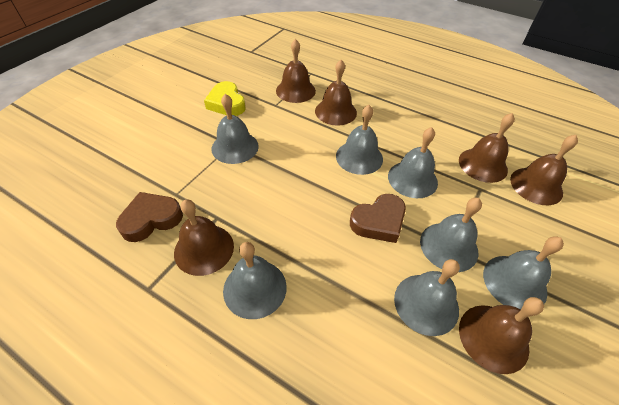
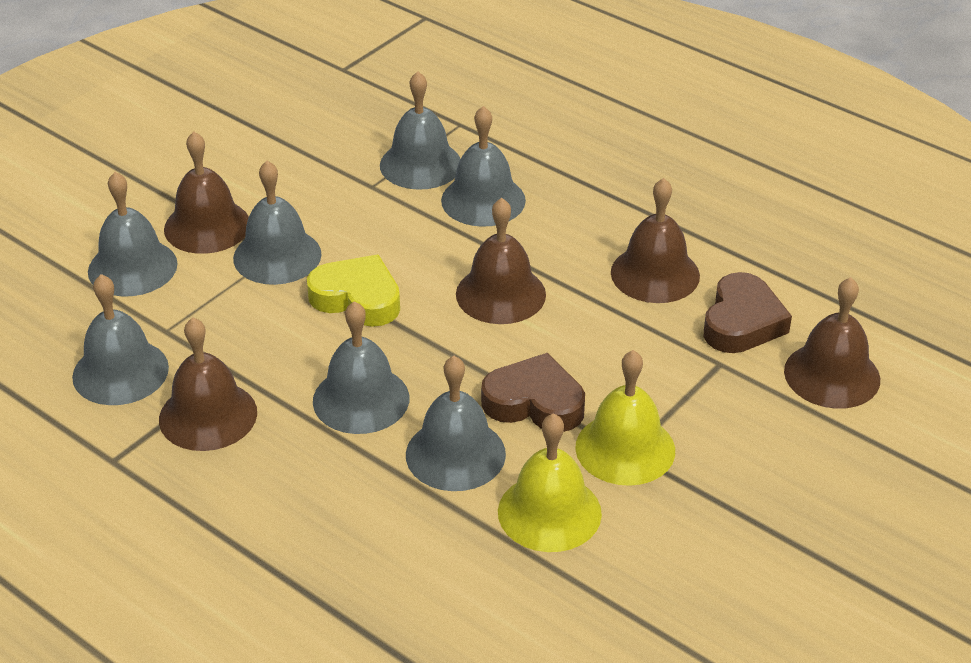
brown bell: 6 -> 5
yellow bell: 0 -> 2

